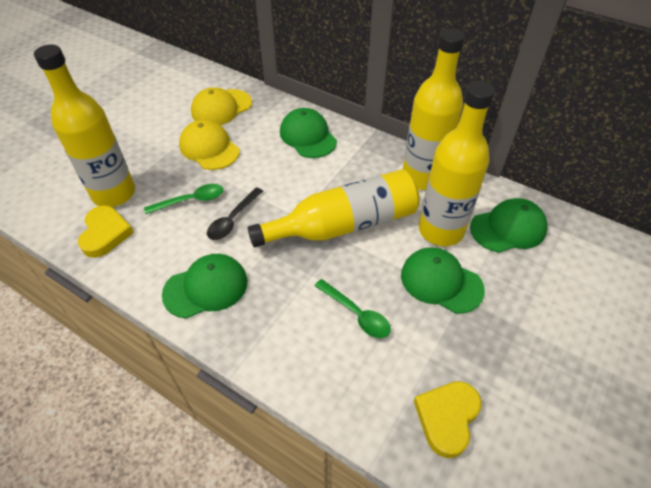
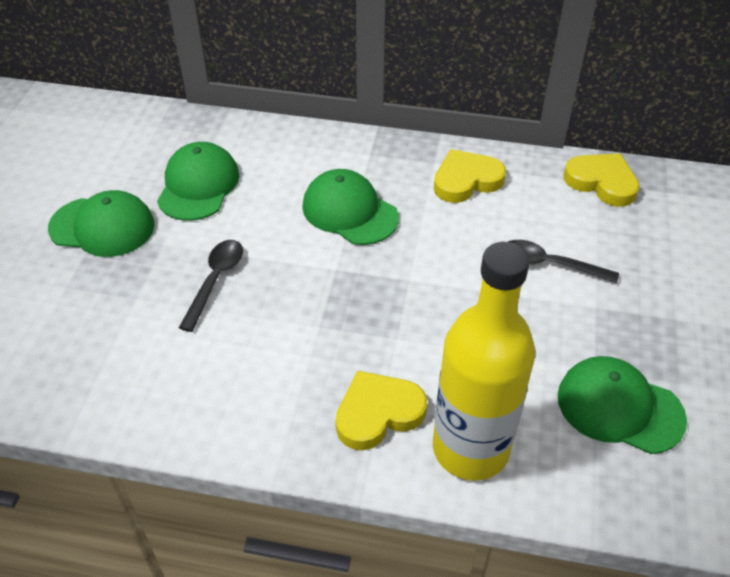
black spoon: 1 -> 2
green spoon: 2 -> 0
yellow bottle: 4 -> 1
yellow cap: 2 -> 0
yellow heart: 2 -> 3

